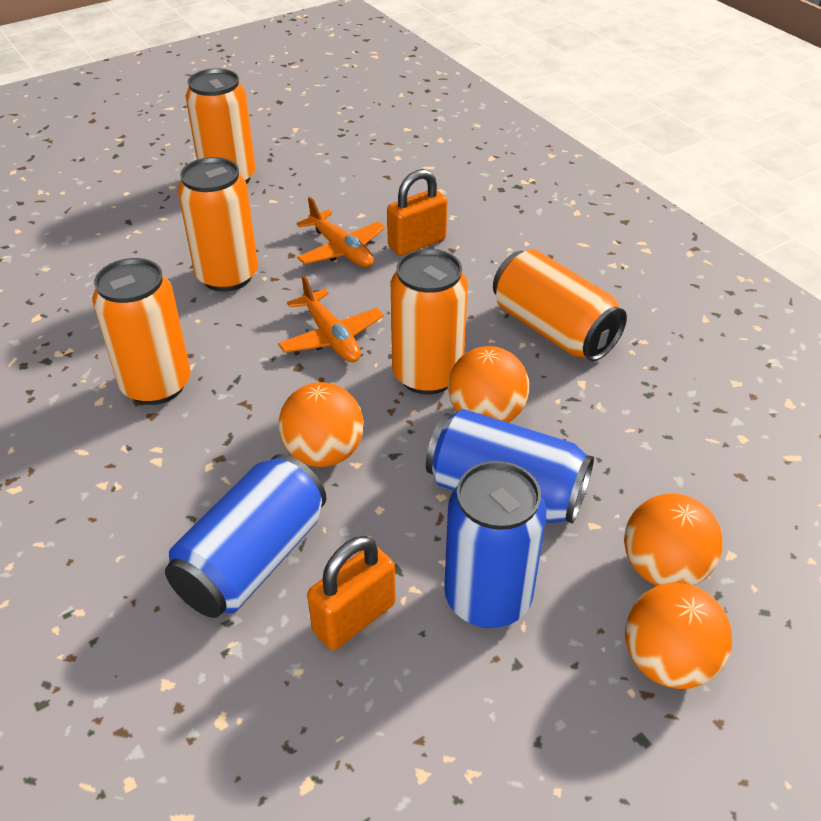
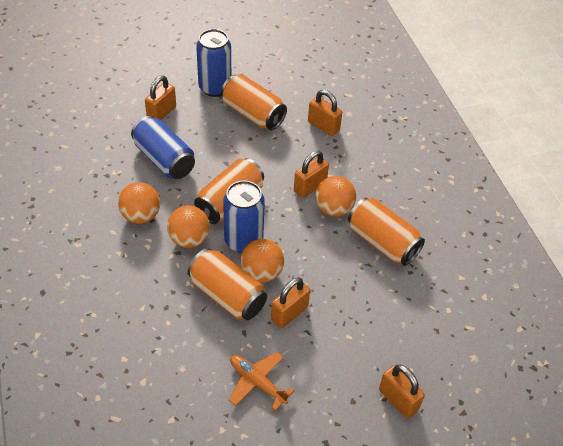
orange can: 5 -> 4
orange padlock: 2 -> 5
orange plane: 2 -> 1

